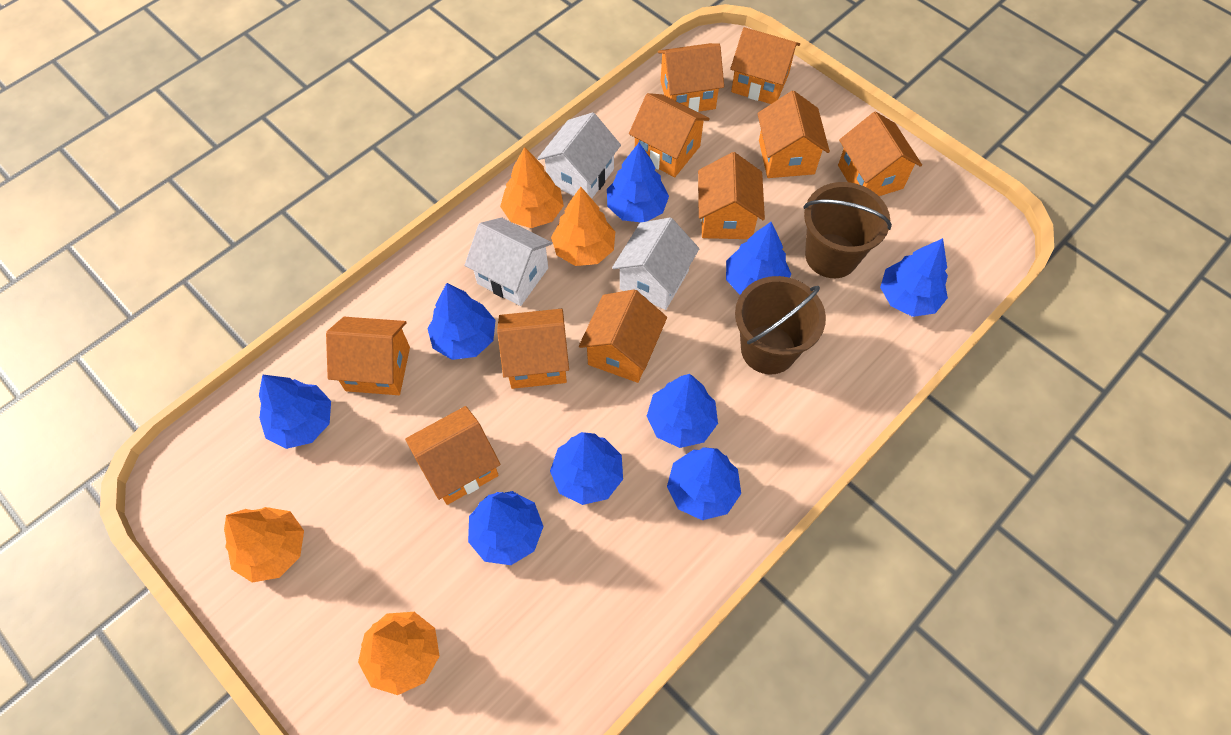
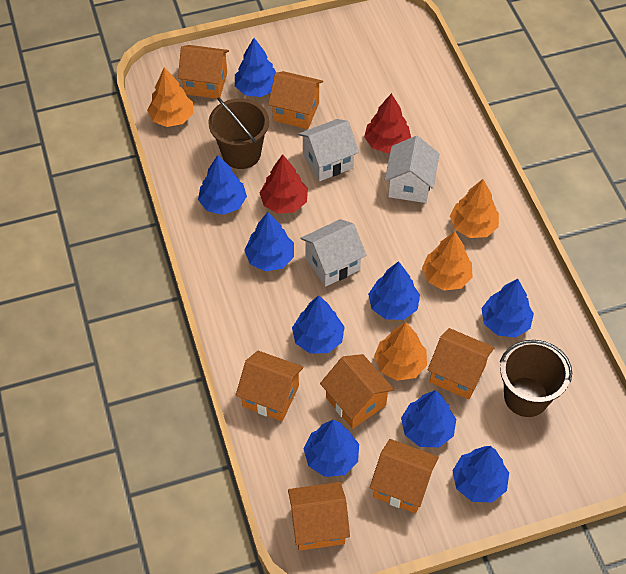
orange house: 10 -> 7
red tree: 0 -> 2

